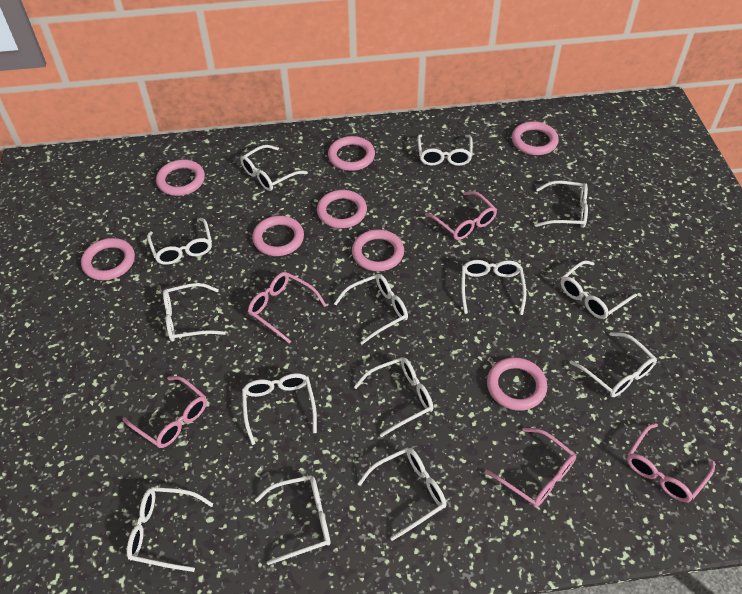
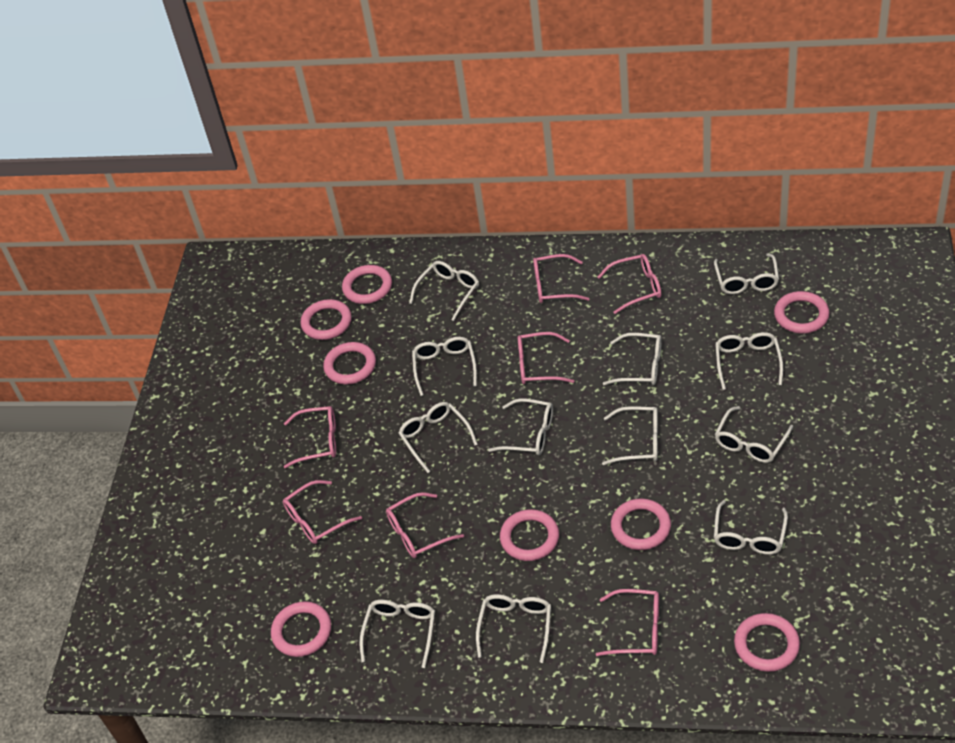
pink glasses: 5 -> 7
white glasses: 14 -> 12

